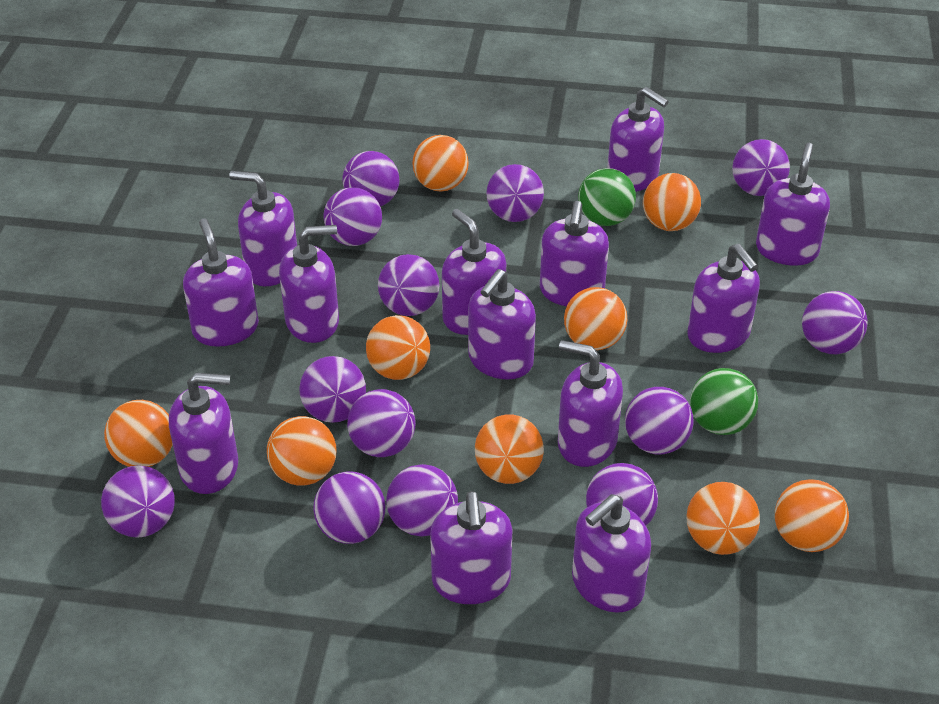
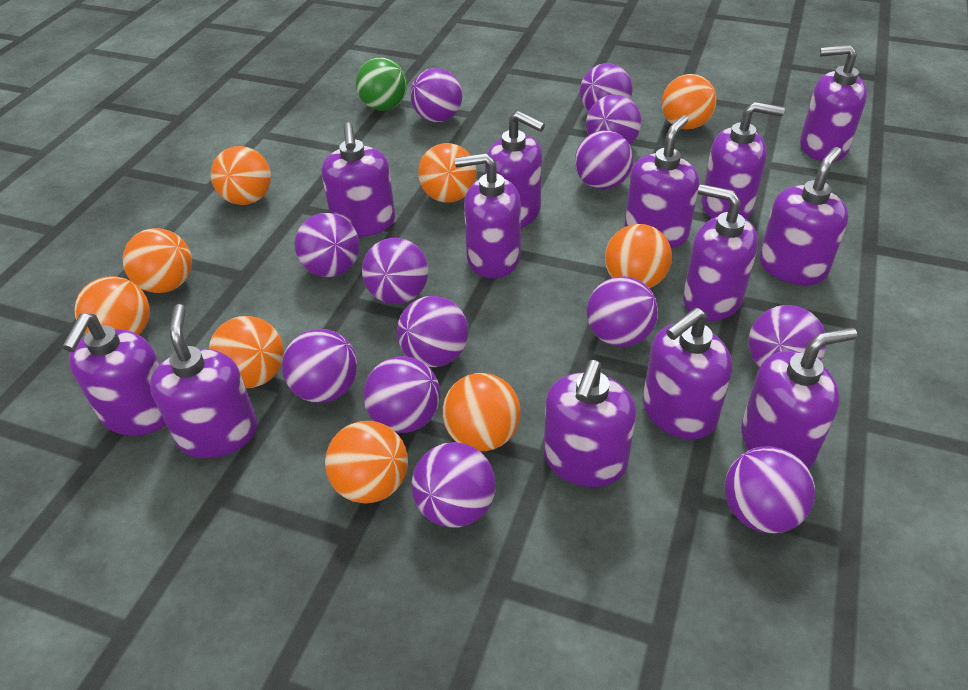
green ball: 2 -> 1

